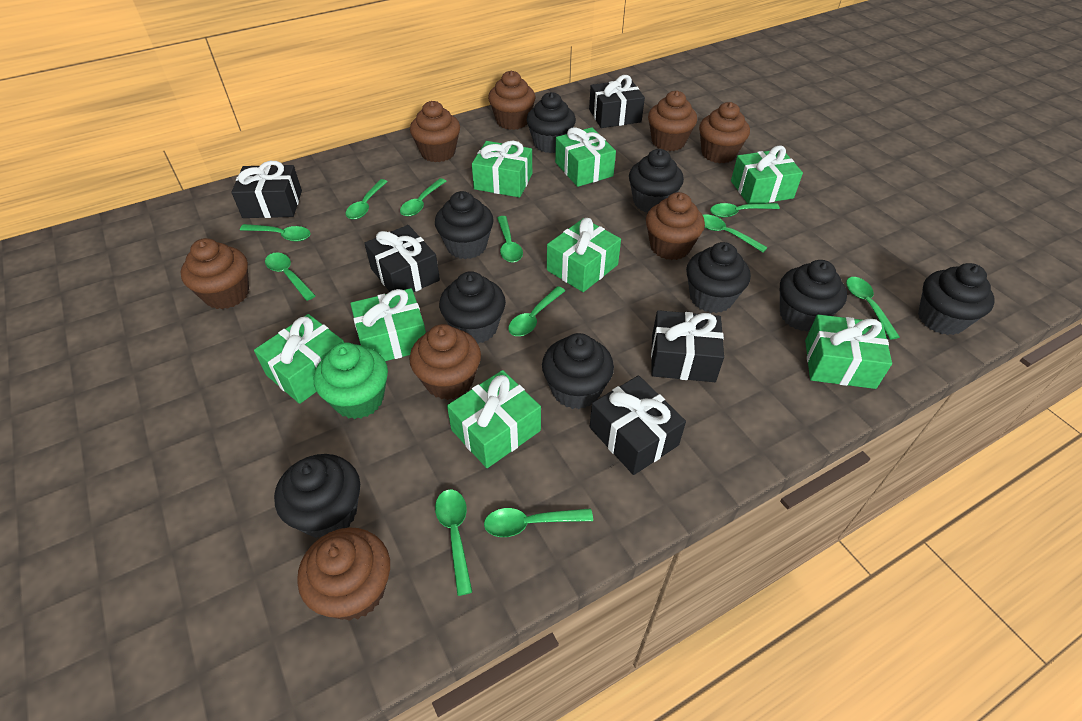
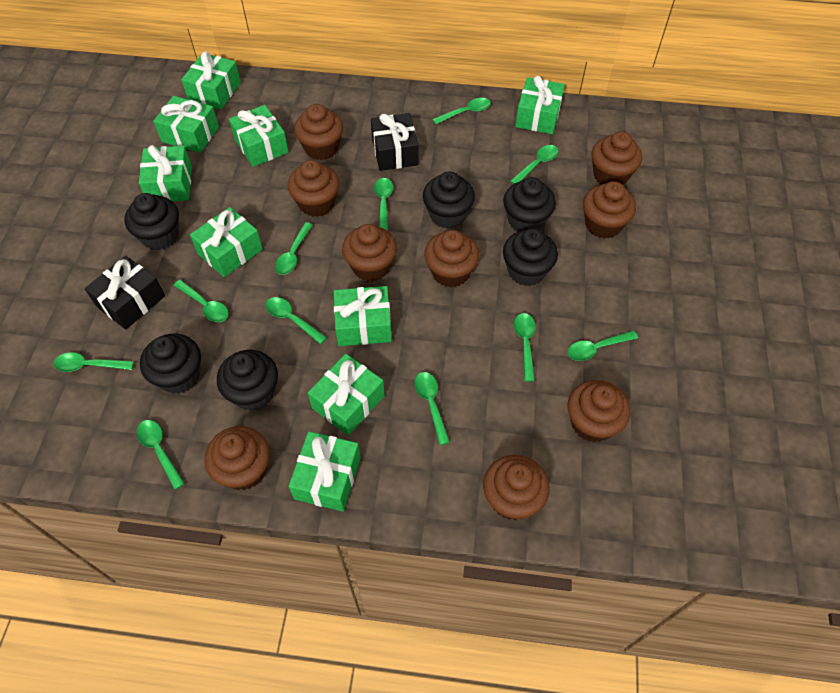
black cupcake: 9 -> 6
black gift: 5 -> 2
brown cupcake: 8 -> 9
green cupcake: 1 -> 0
green gift: 8 -> 9

